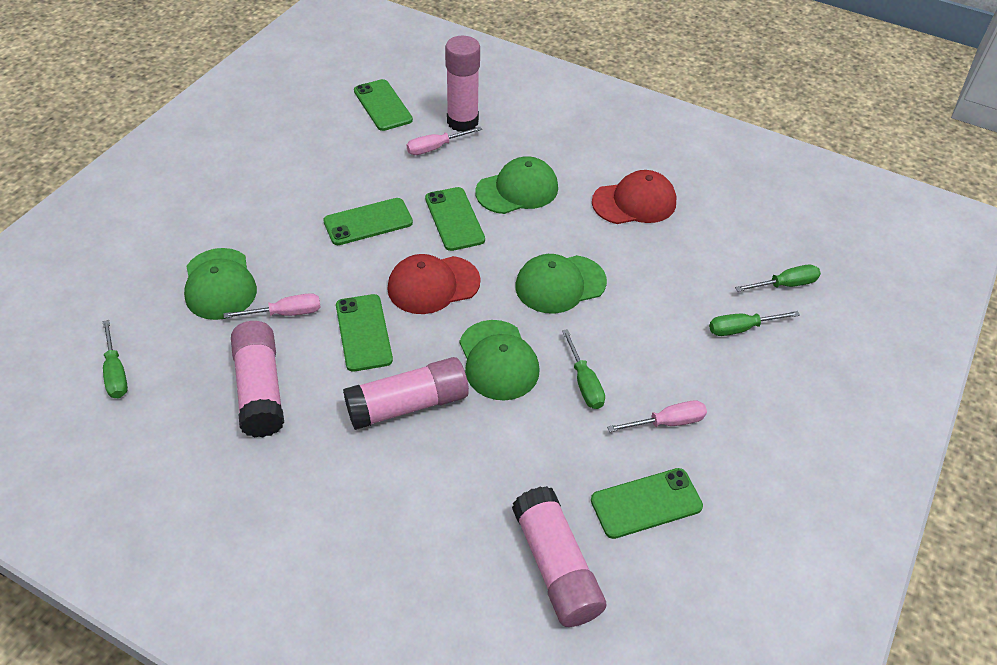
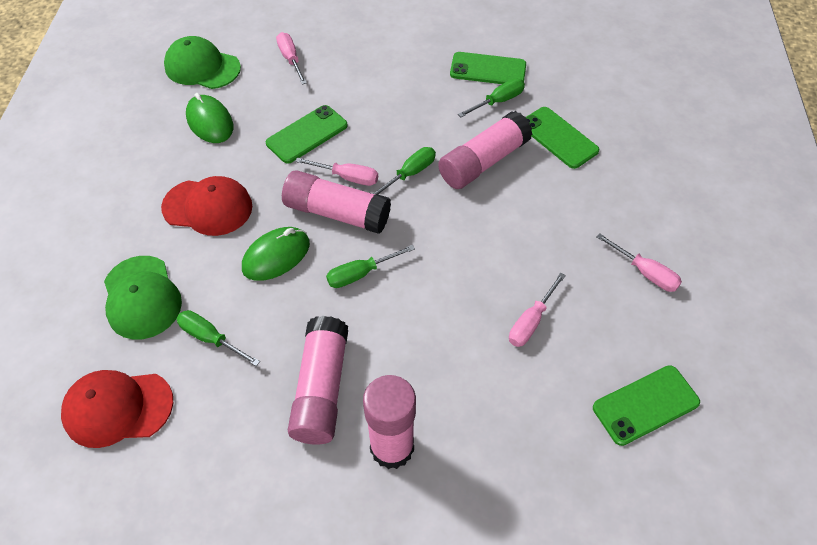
green cap: 4 -> 2
green mouse: 0 -> 2
green phone: 5 -> 4
pink screwdriver: 3 -> 4

